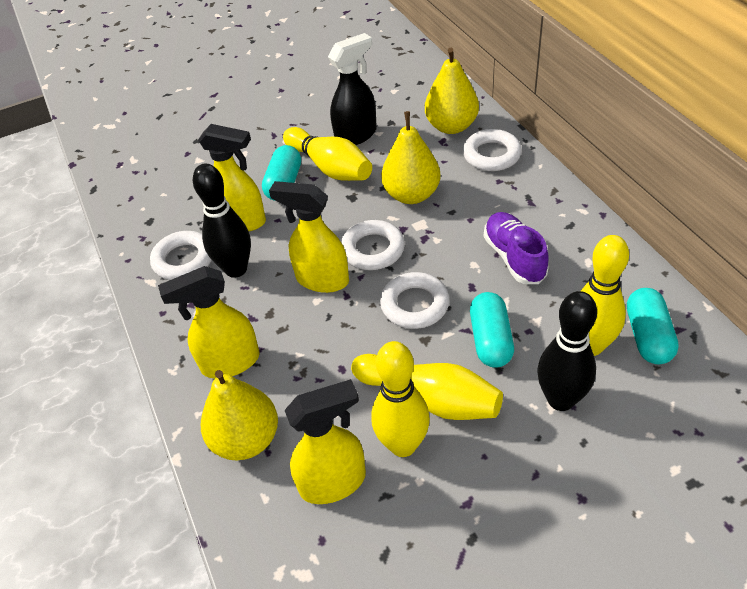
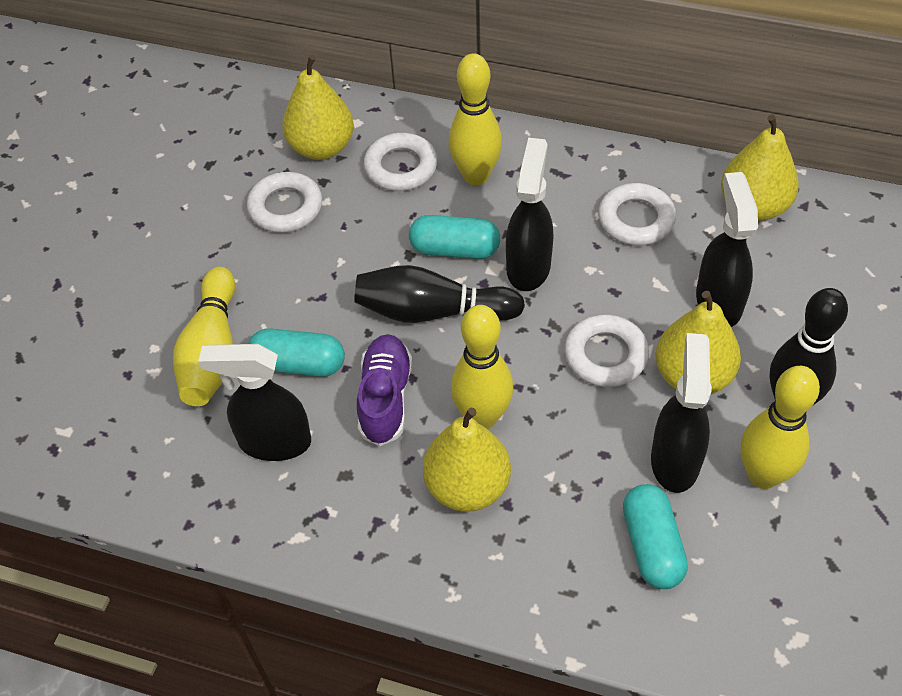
black spray bottle: 1 -> 4
yellow pear: 3 -> 4
yellow spray bottle: 4 -> 0

